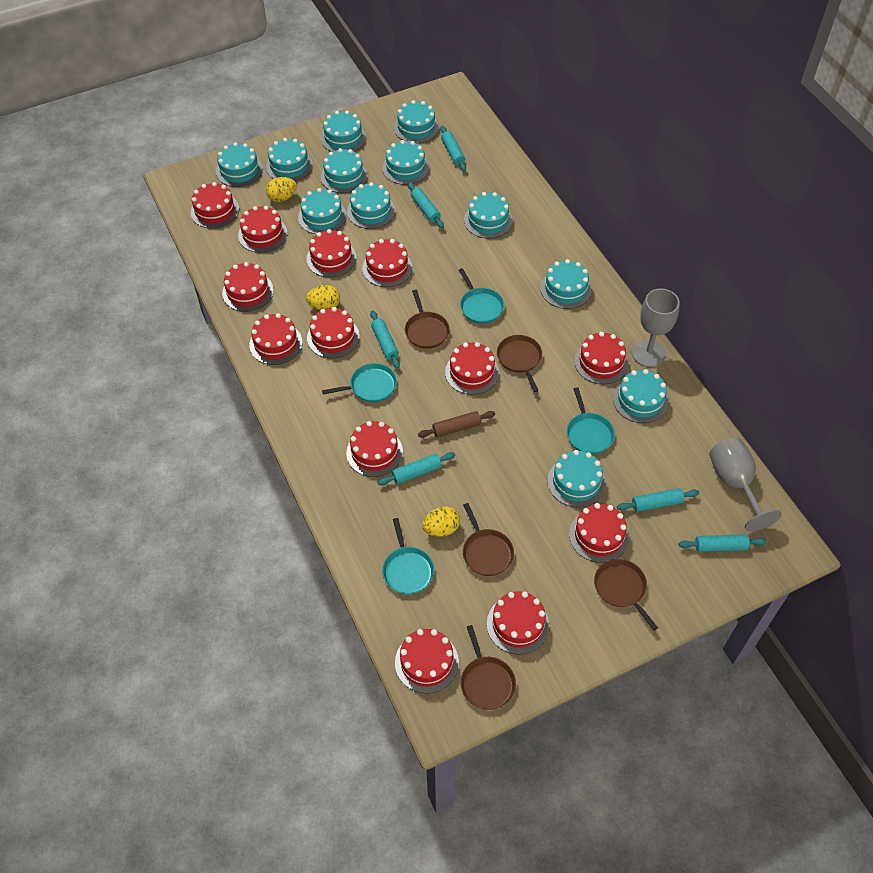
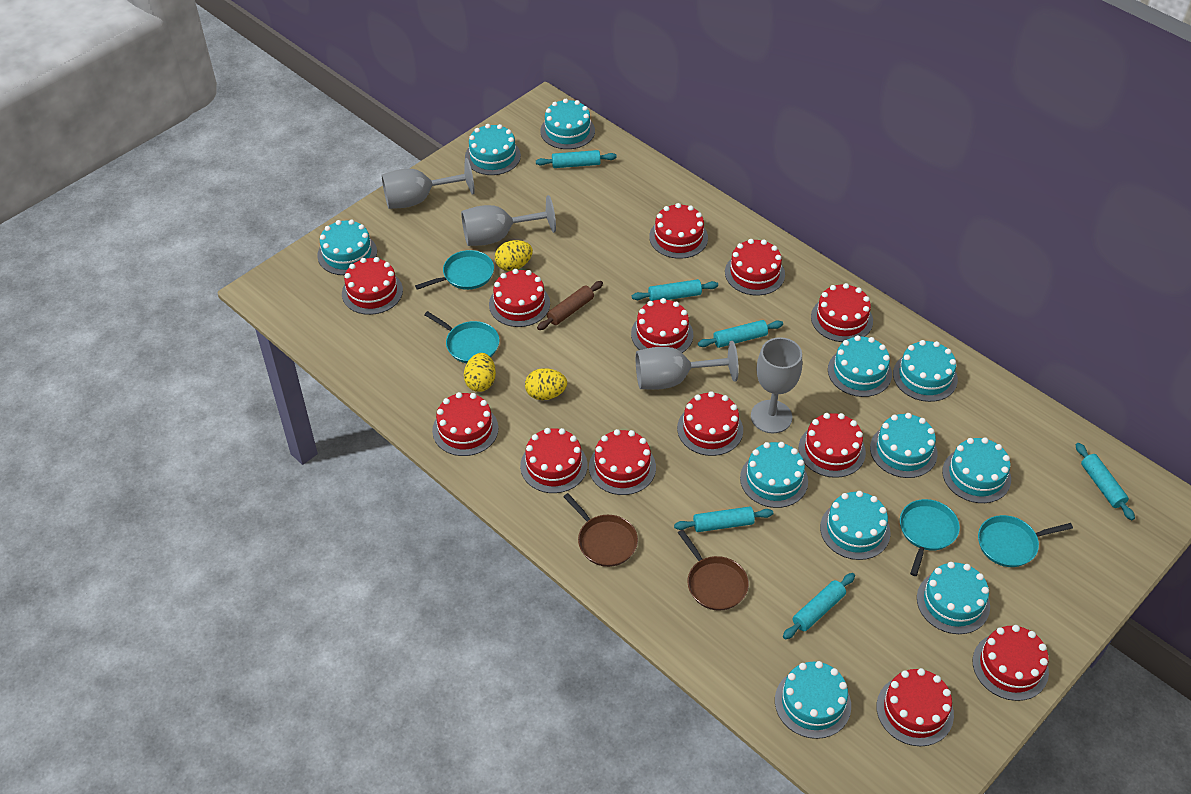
brown pan: 5 -> 2
grey goblet: 2 -> 4
turquoise cake: 12 -> 11

